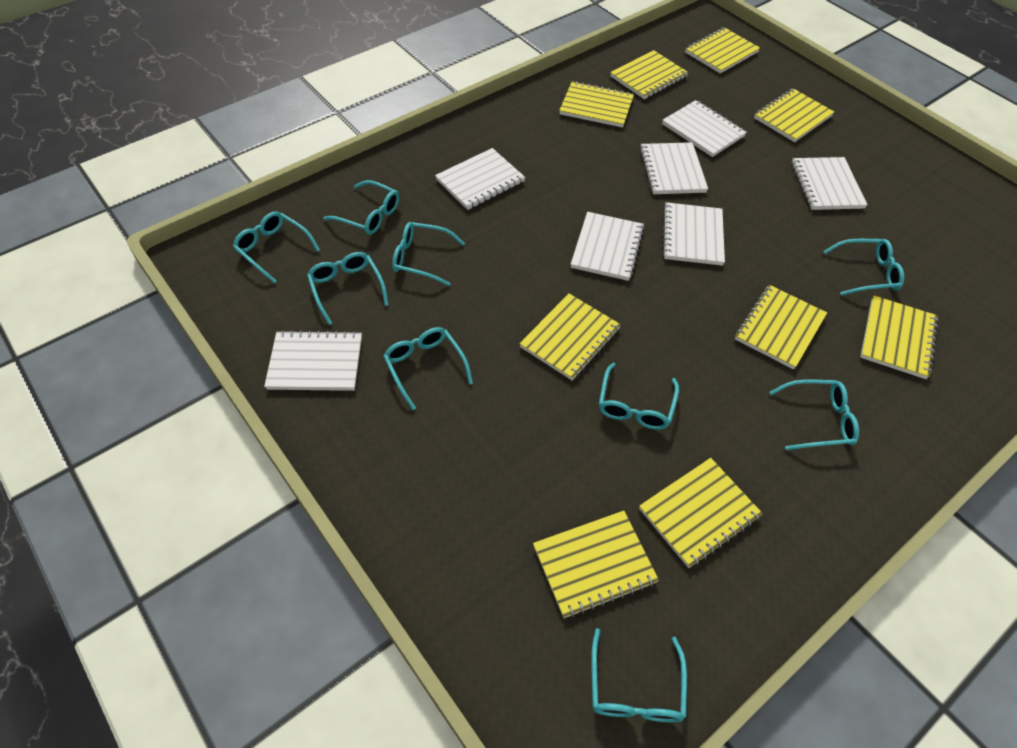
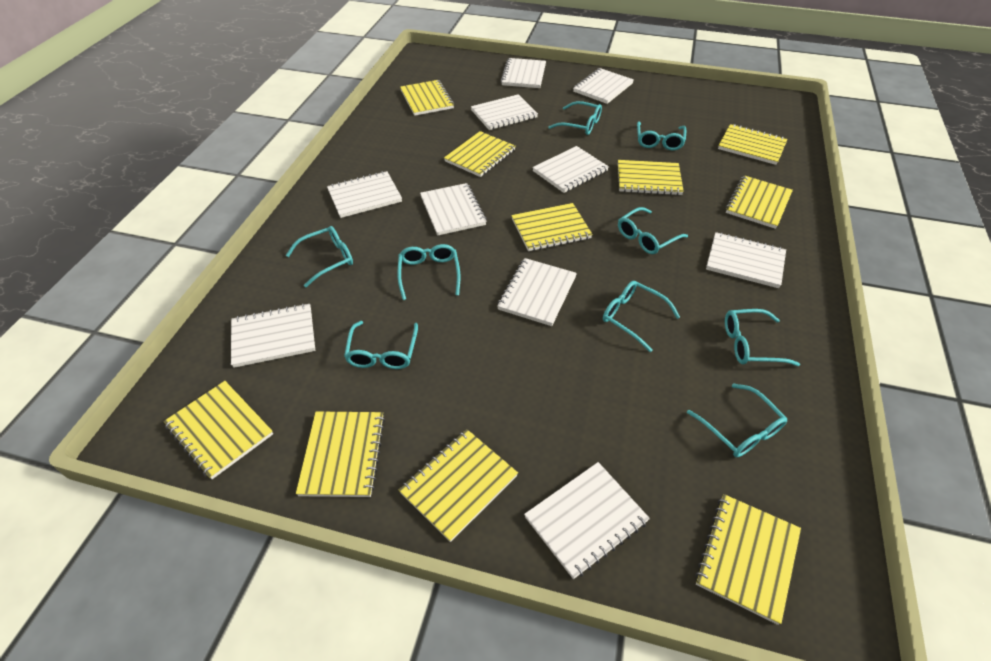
white notebook: 7 -> 10
yellow notebook: 9 -> 10

